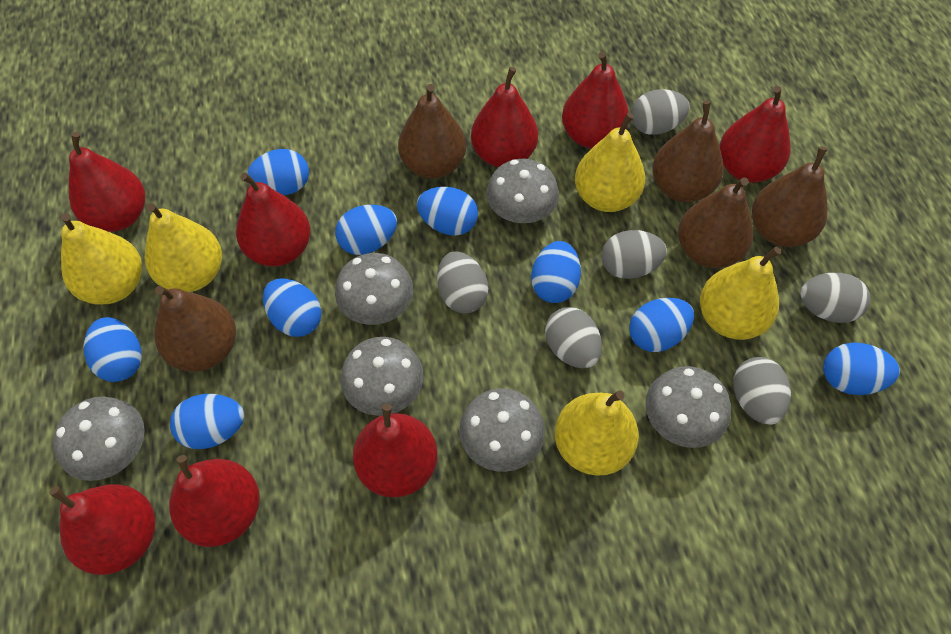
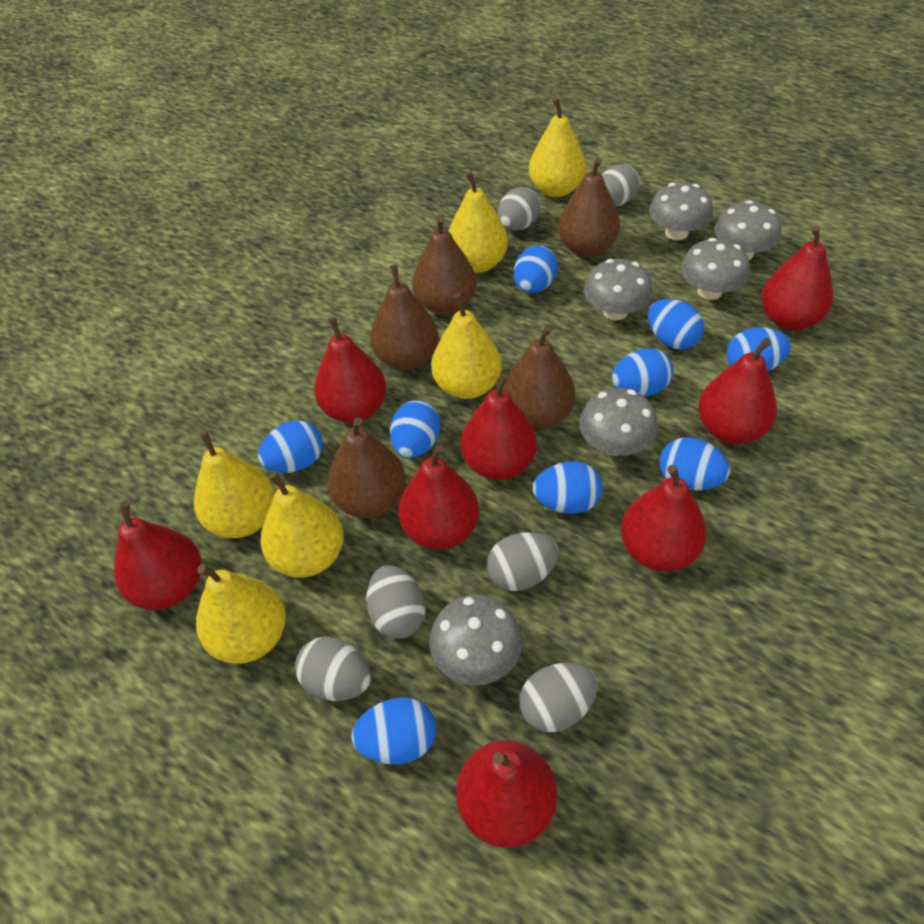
yellow pear: 5 -> 6

